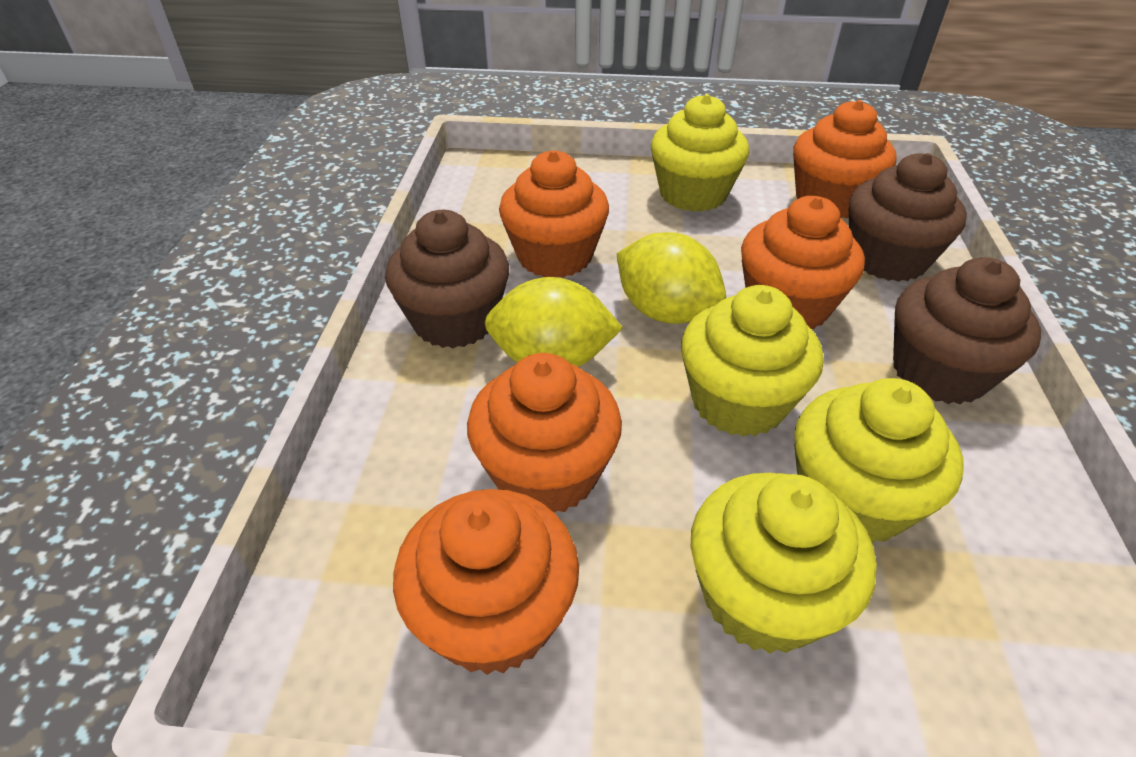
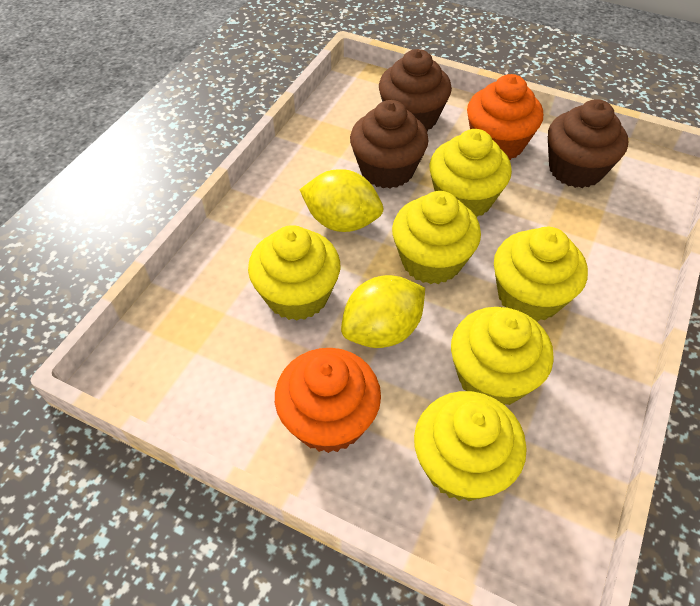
orange cupcake: 5 -> 2
yellow cupcake: 4 -> 6

